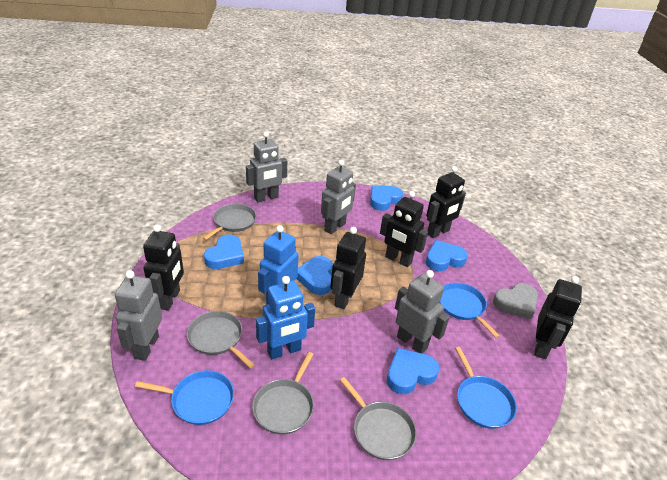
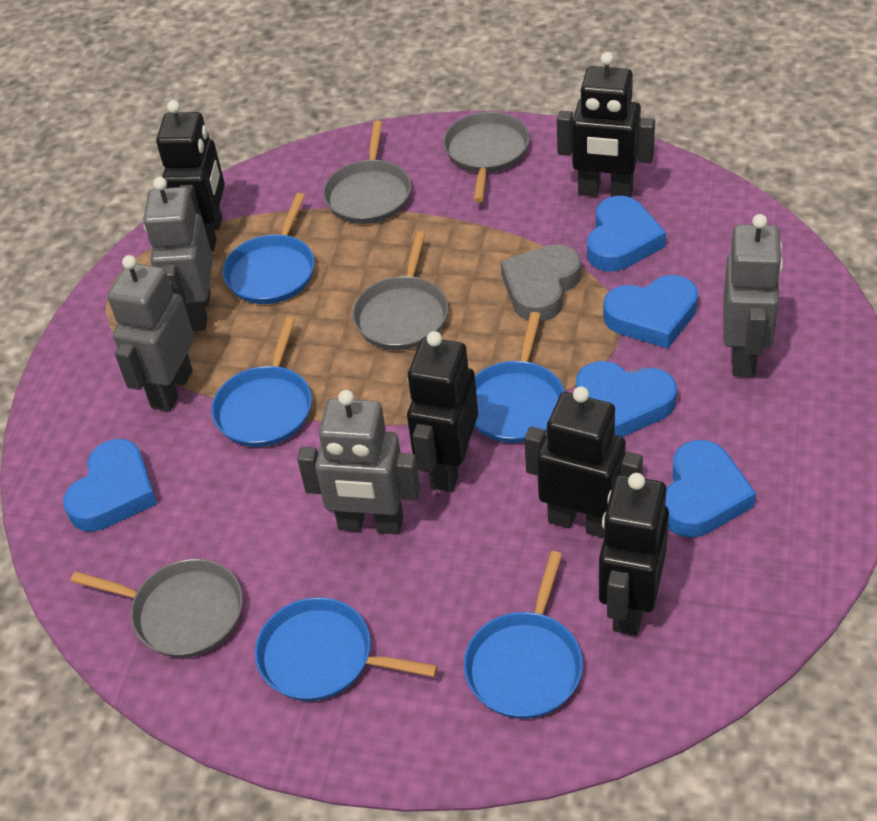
blue pan: 3 -> 5
blue robot: 2 -> 0

